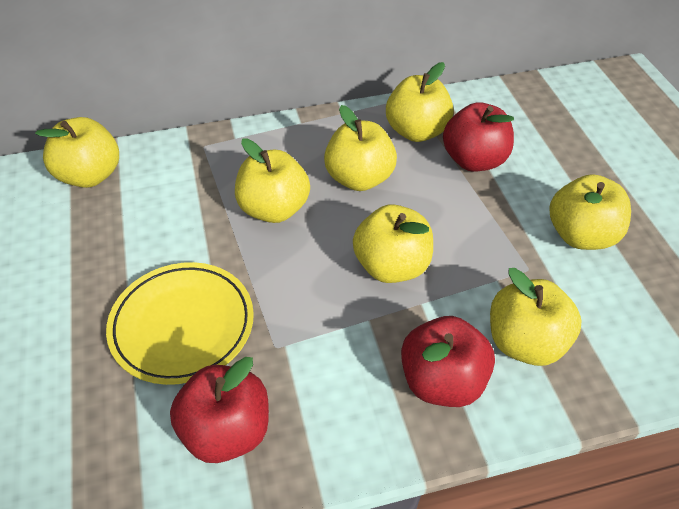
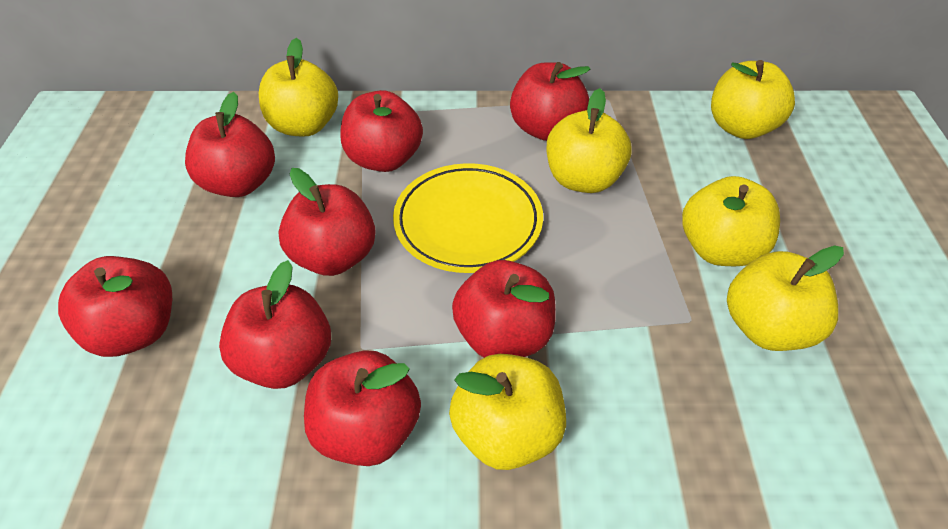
red apple: 3 -> 8
yellow apple: 7 -> 6

